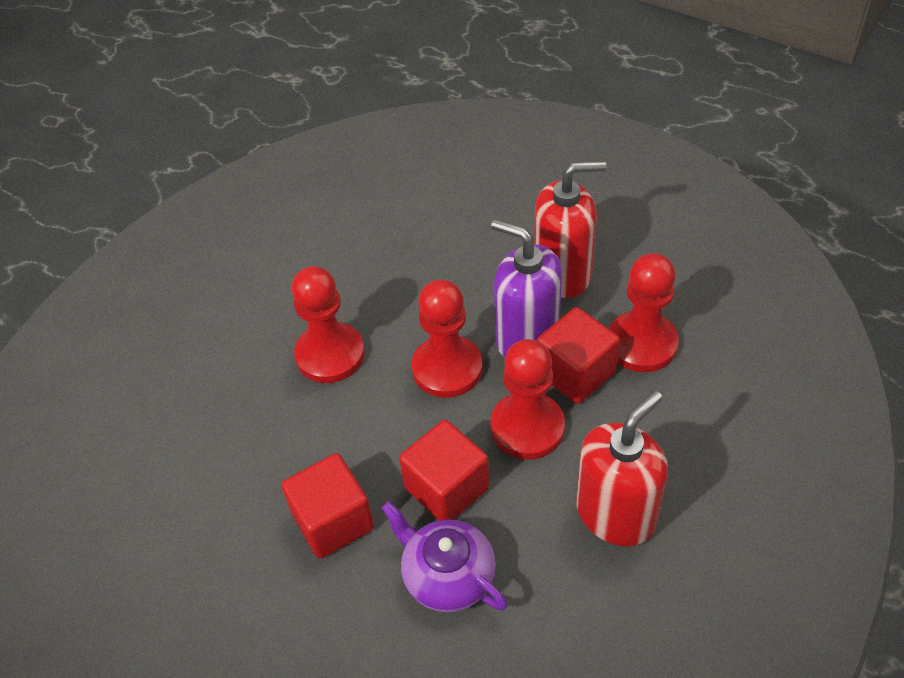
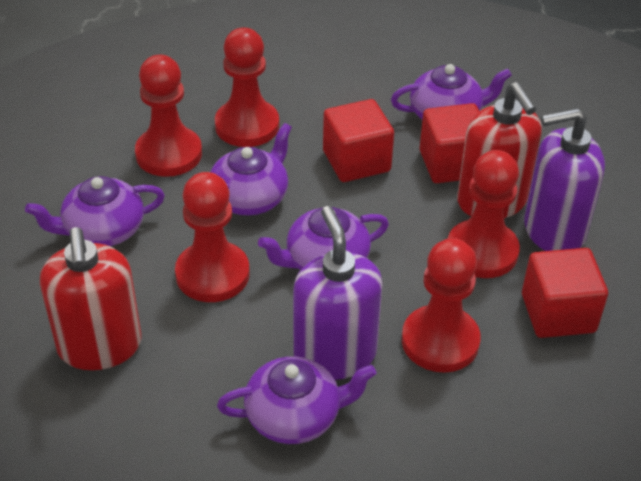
purple soap dispenser: 1 -> 2
purple teapot: 1 -> 5
red pawn: 4 -> 5

